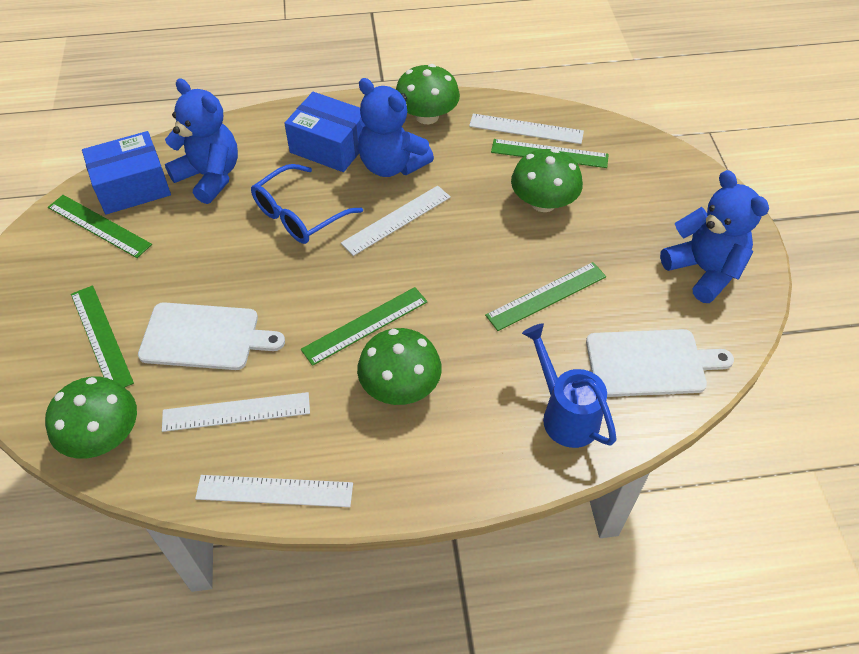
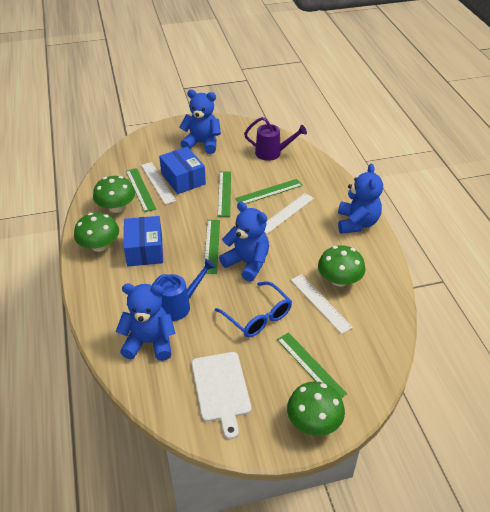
blue teddy bear: 3 -> 4
purple watering can: 0 -> 1
white cutting board: 2 -> 1
white ruler: 4 -> 3

